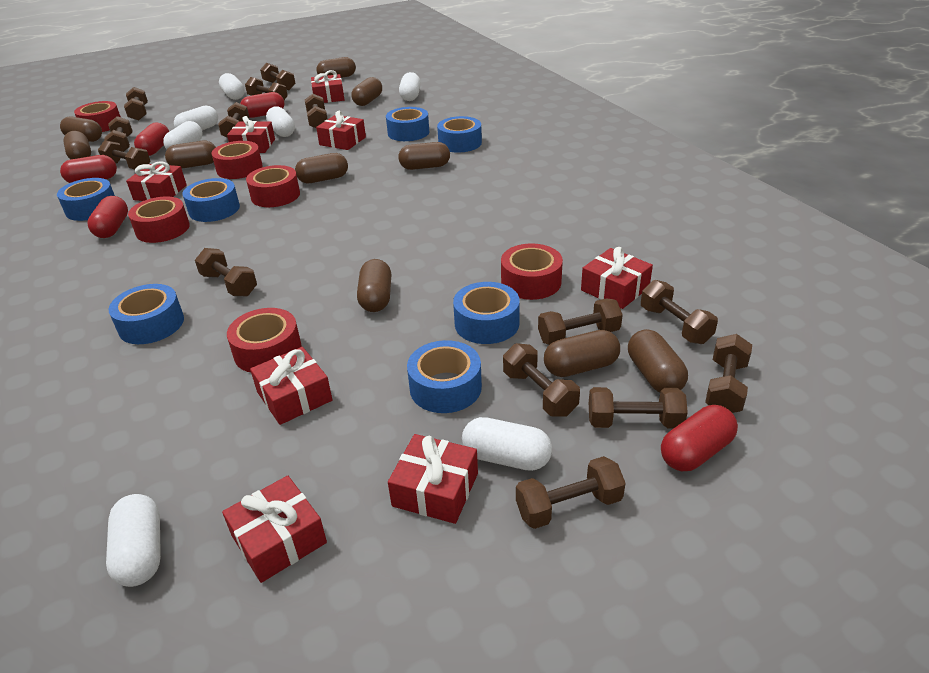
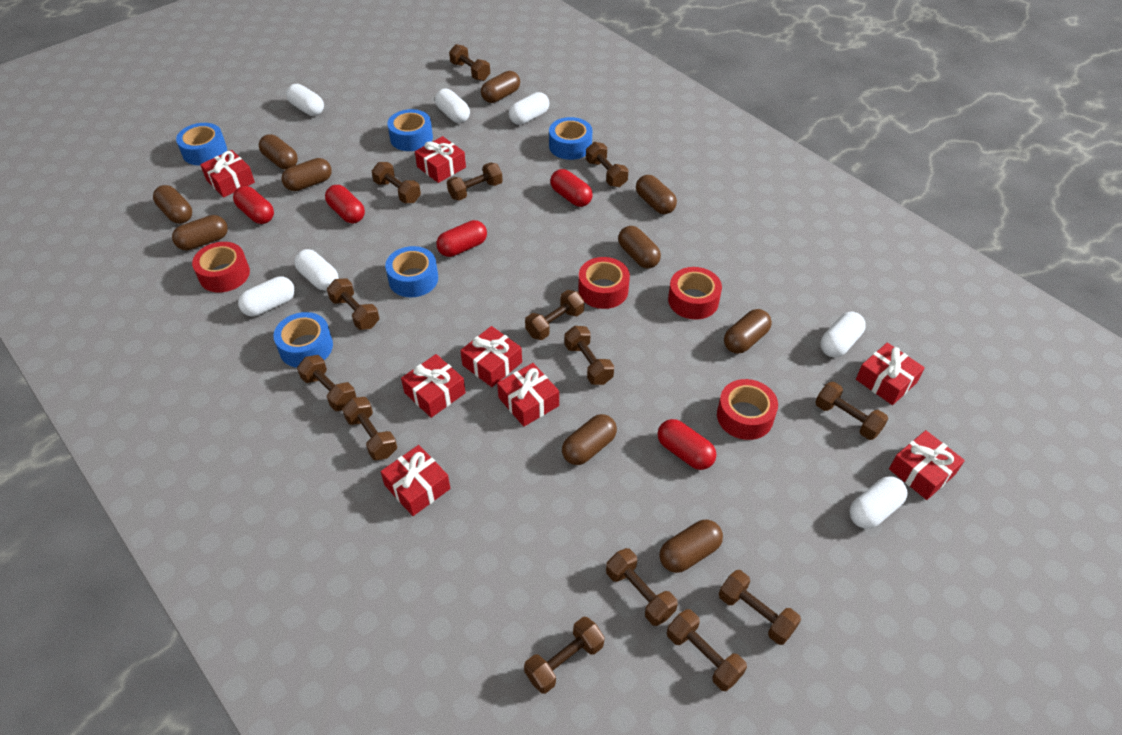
blue tape: 7 -> 5
red tape: 6 -> 4

